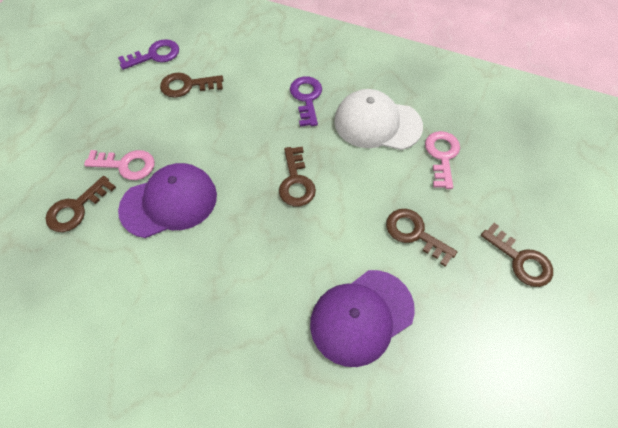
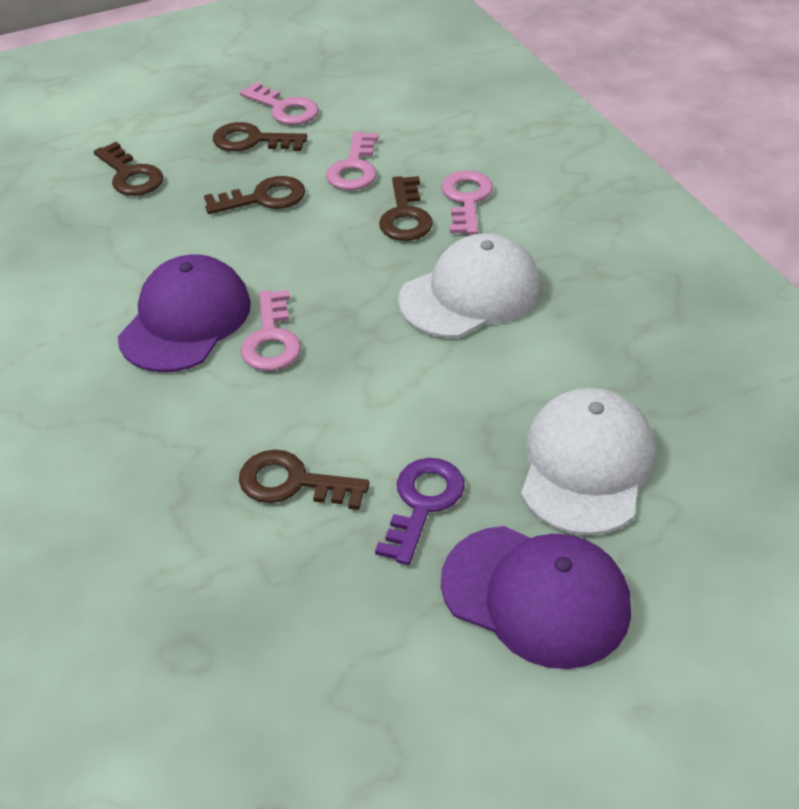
pink key: 2 -> 4
purple key: 2 -> 1
white cap: 1 -> 2

